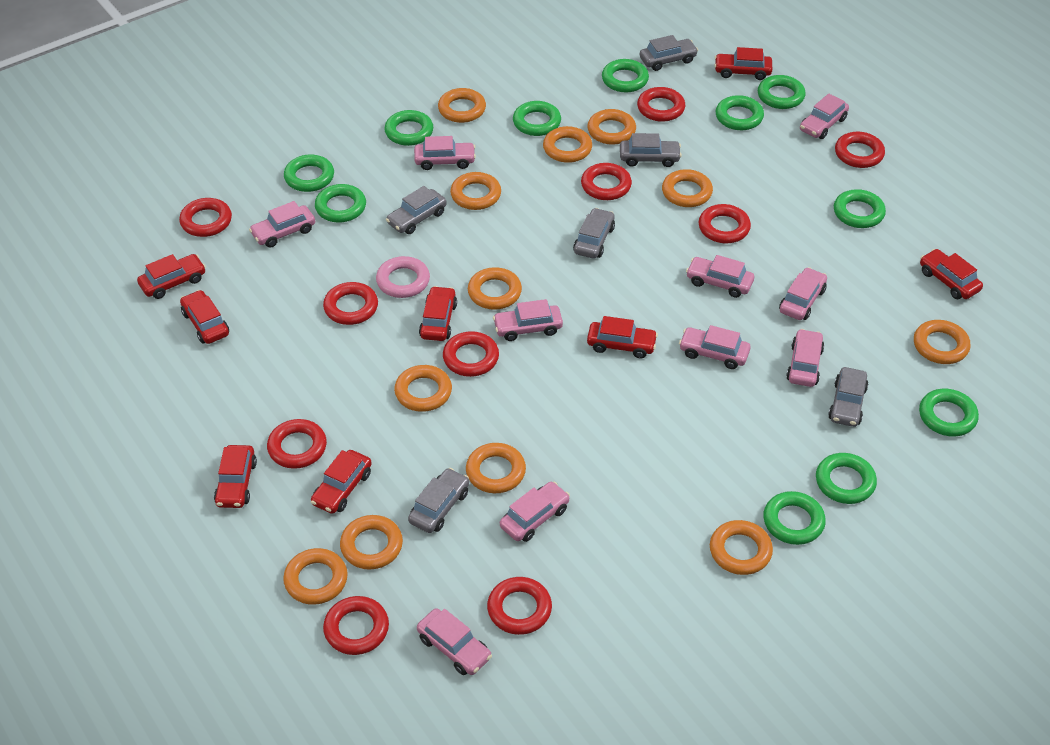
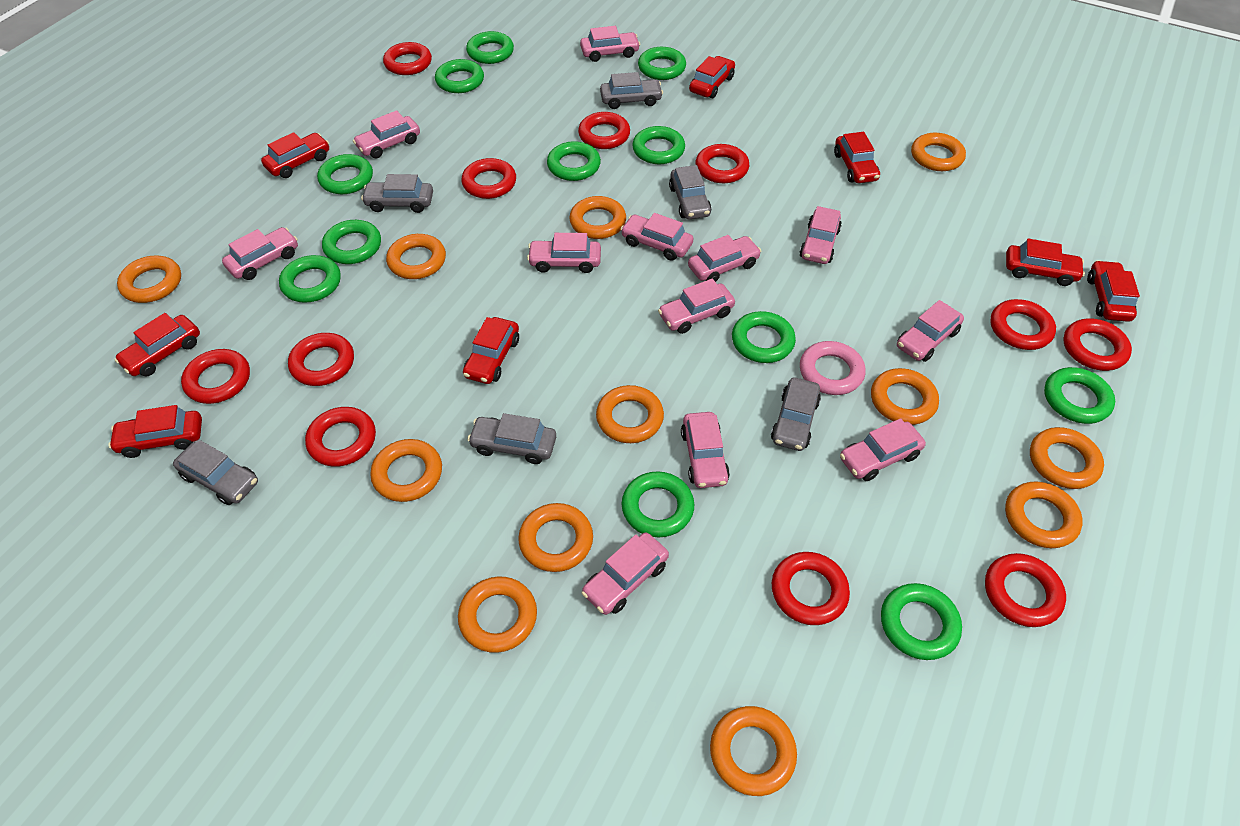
green ring: 11 -> 12
pink car: 10 -> 12
red ring: 10 -> 11

